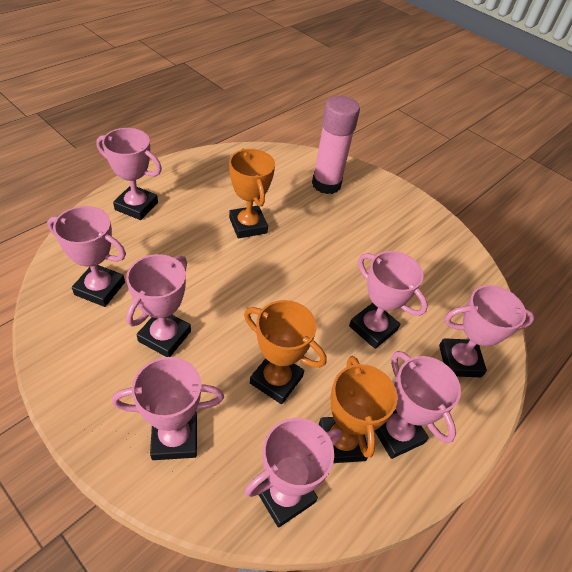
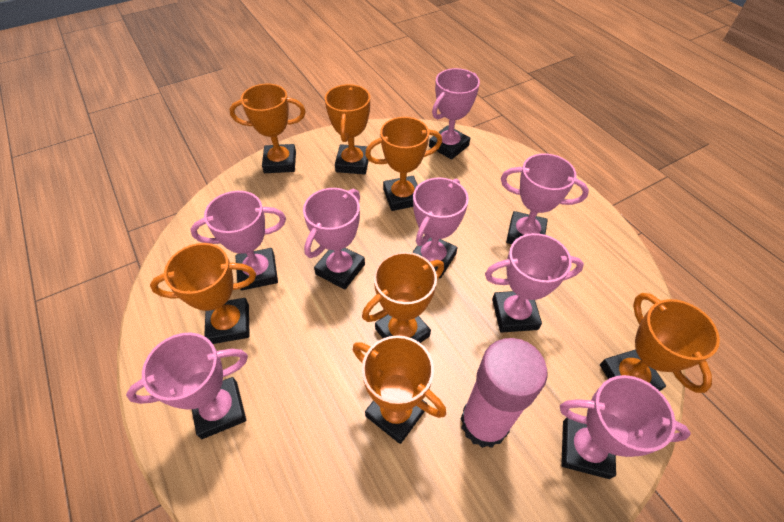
orange trophy: 3 -> 7

